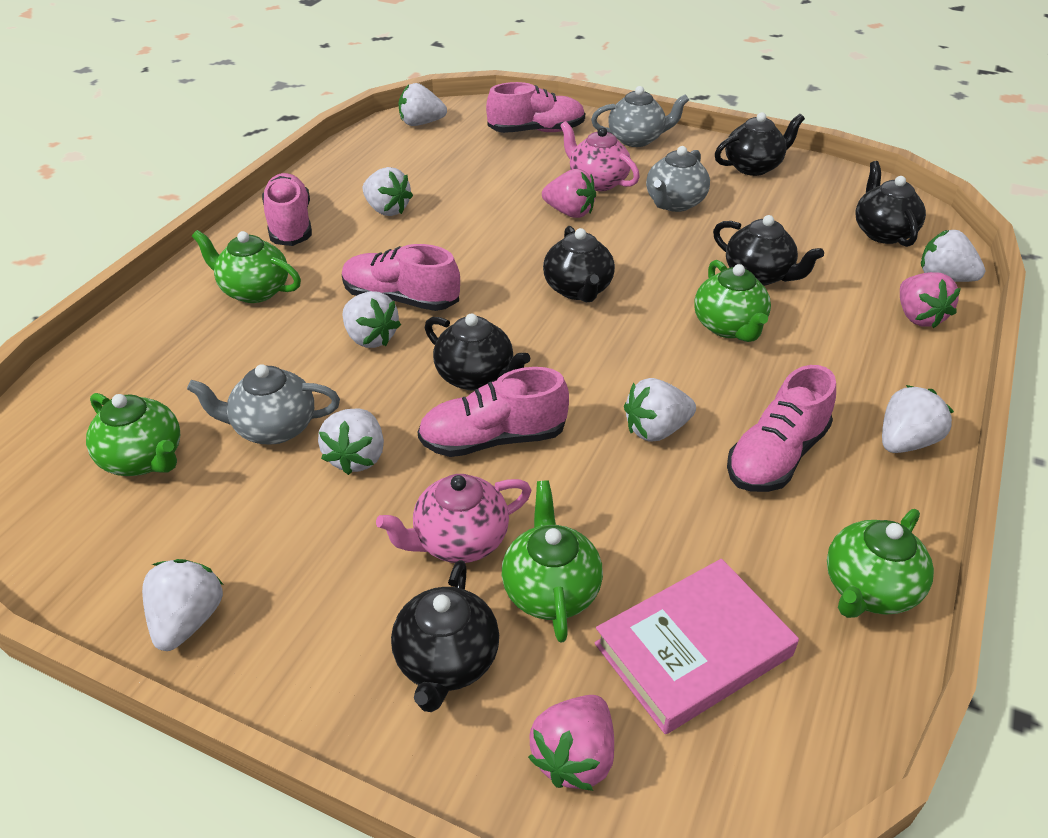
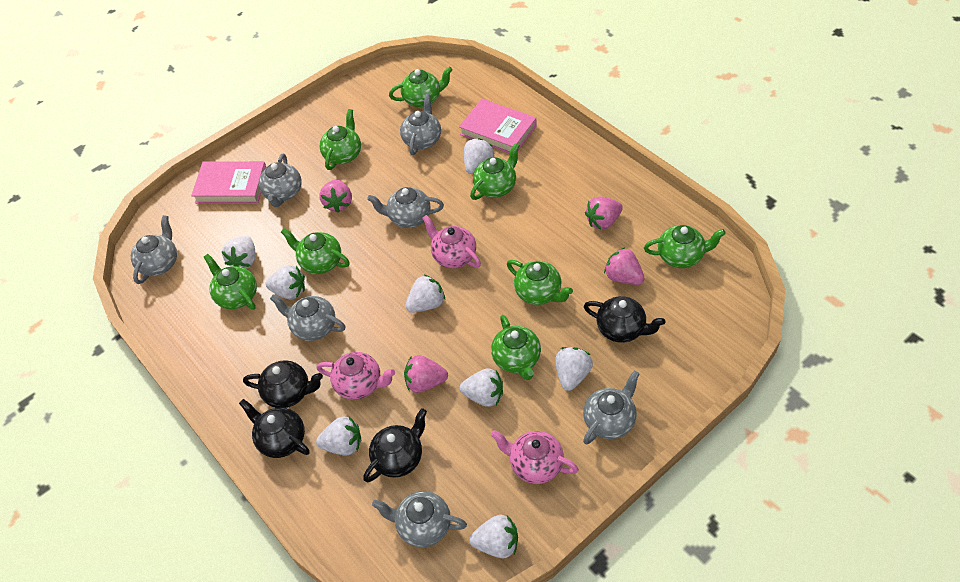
black teapot: 6 -> 4
green teapot: 5 -> 8
grey teapot: 3 -> 7
pink book: 1 -> 2
pink shoe: 5 -> 0
pink strawberry: 3 -> 4
pink teapot: 2 -> 3

